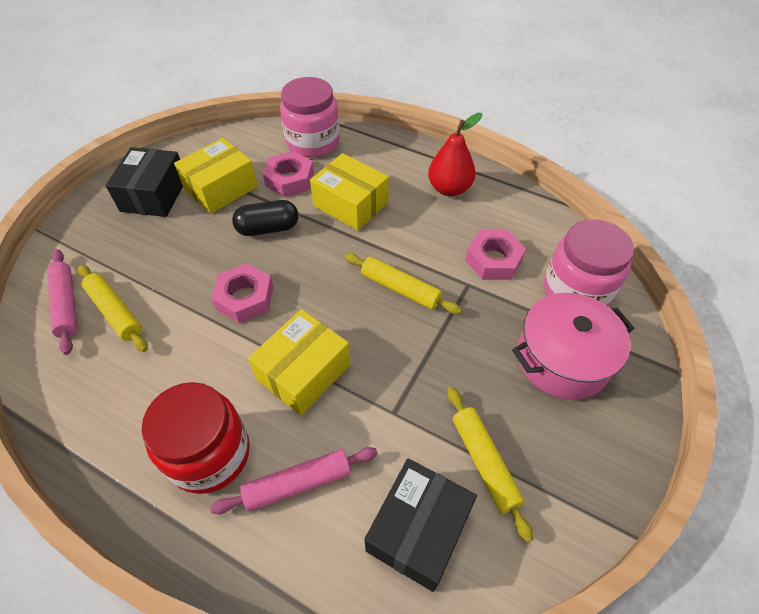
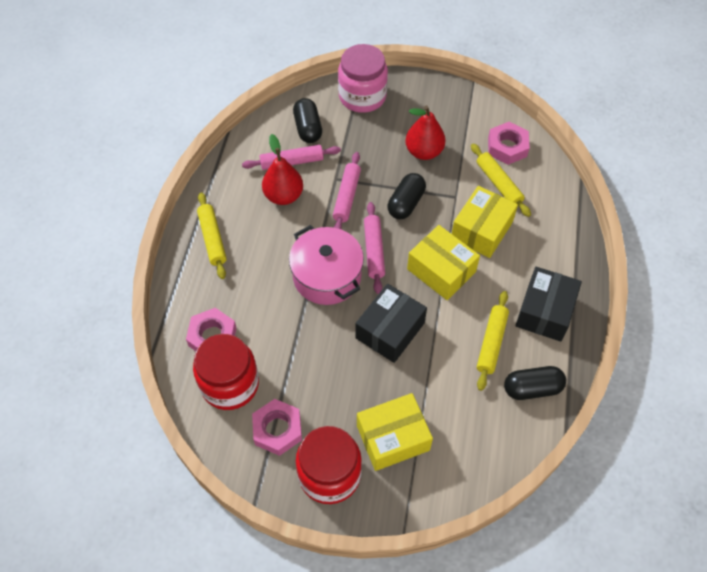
black capsule: 1 -> 3
pink jar: 2 -> 1
pink rolling pin: 2 -> 3
red jar: 1 -> 2
red pear: 1 -> 2

